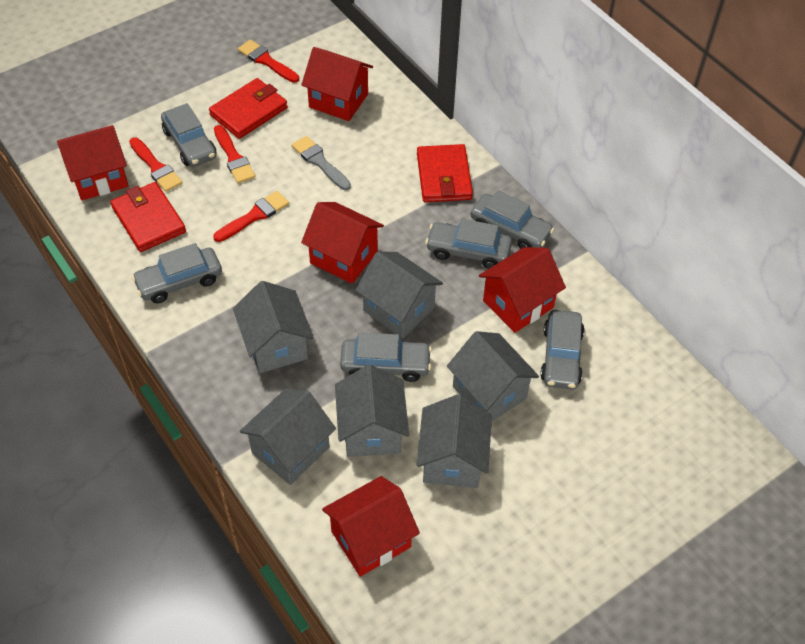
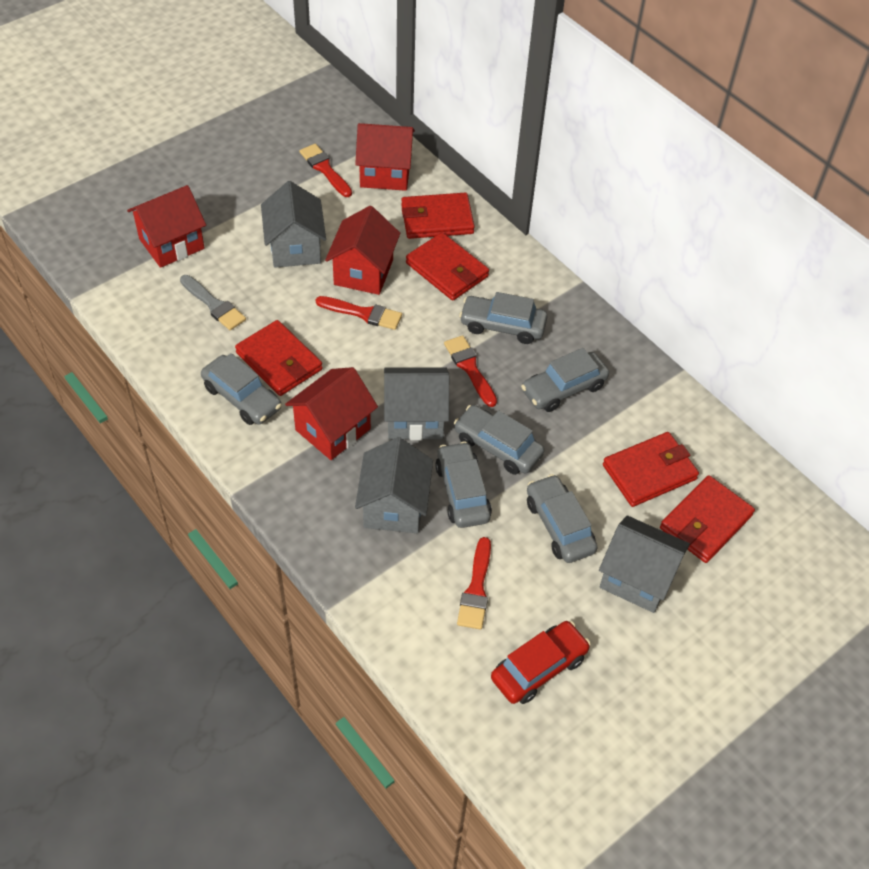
grey house: 6 -> 4
red car: 0 -> 1
red house: 5 -> 4
red wallet: 3 -> 5

